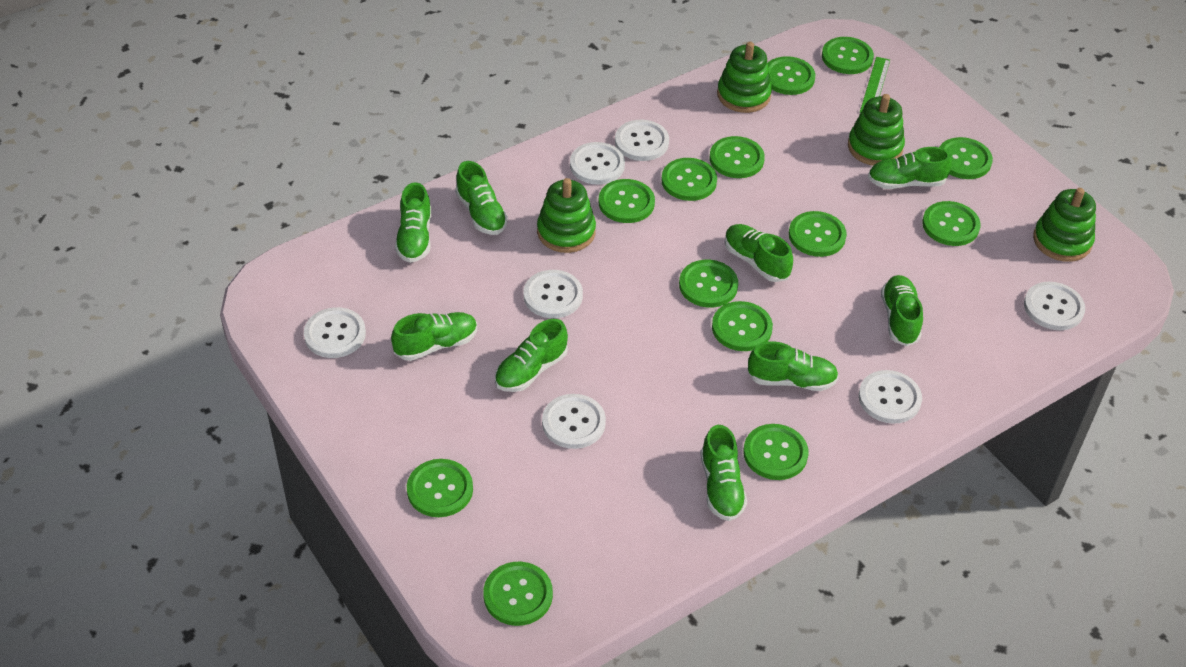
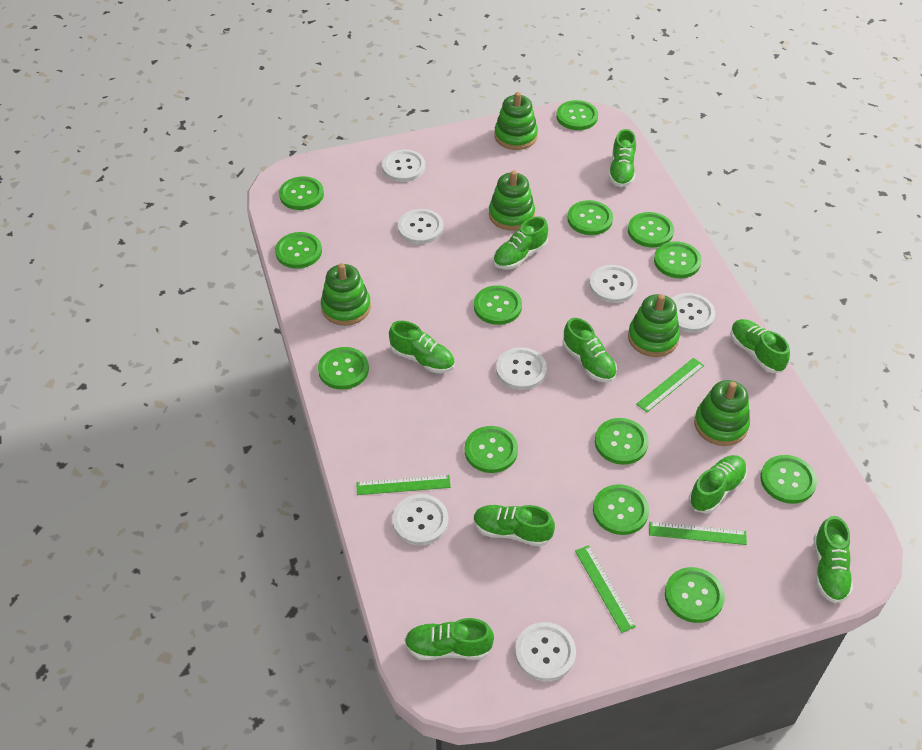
green ruler: 1 -> 4
green stacking toy: 4 -> 5

